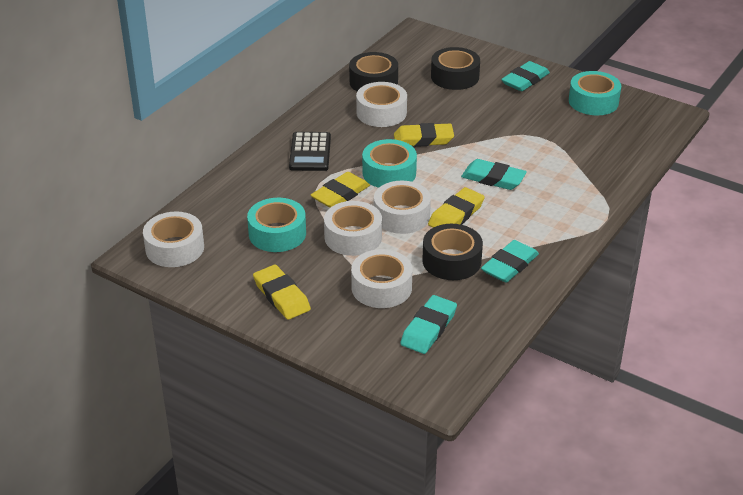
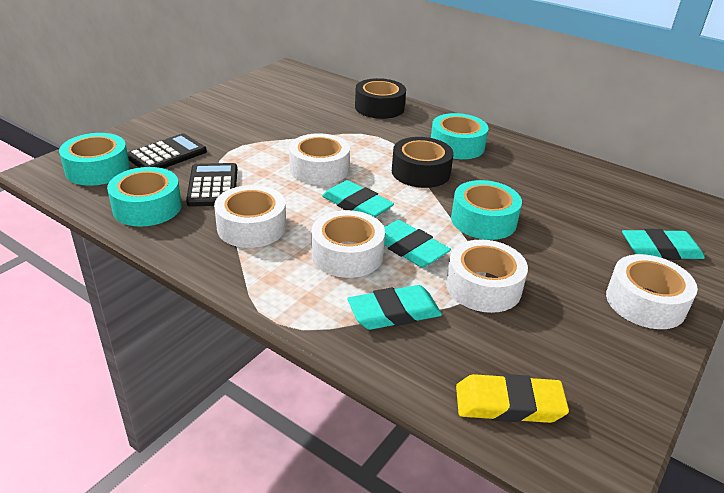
black calculator: 1 -> 2
black tape: 3 -> 2
turquoise tape: 3 -> 4
yellow eraser: 4 -> 1

